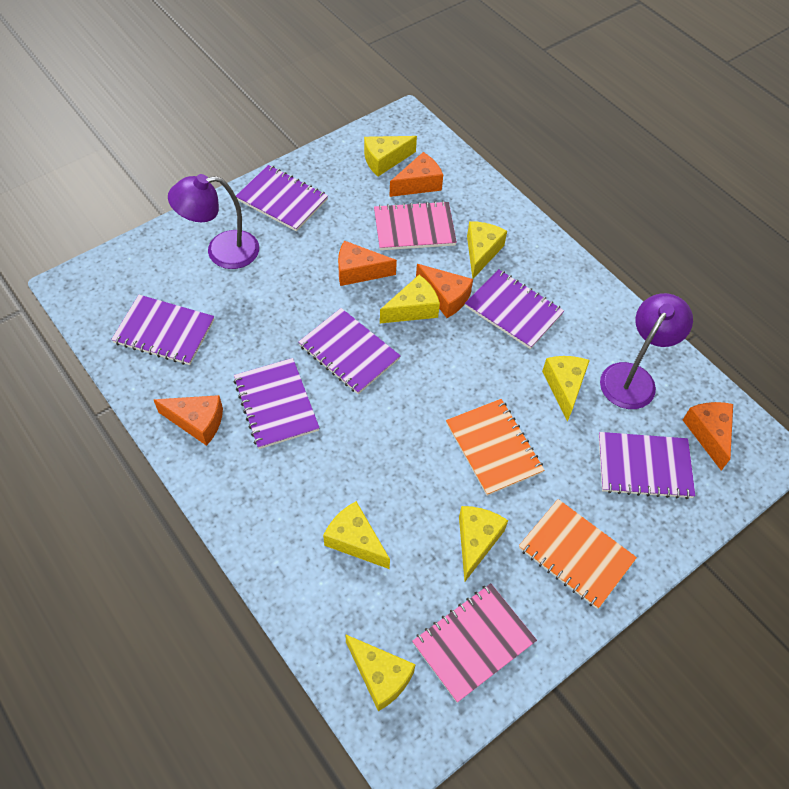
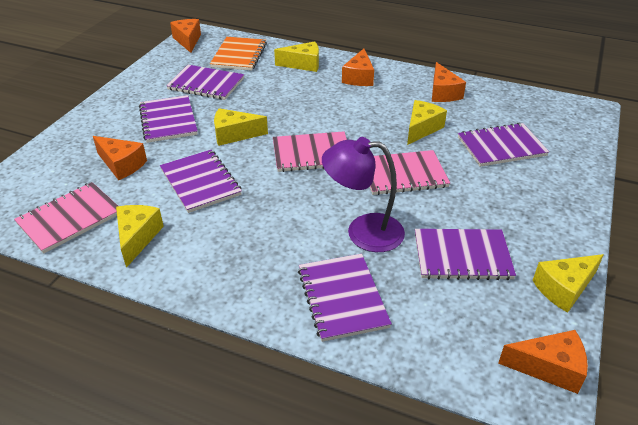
orange notebook: 2 -> 1
pink notebook: 2 -> 3
purple lamp: 2 -> 1
yellow cheese: 7 -> 5

